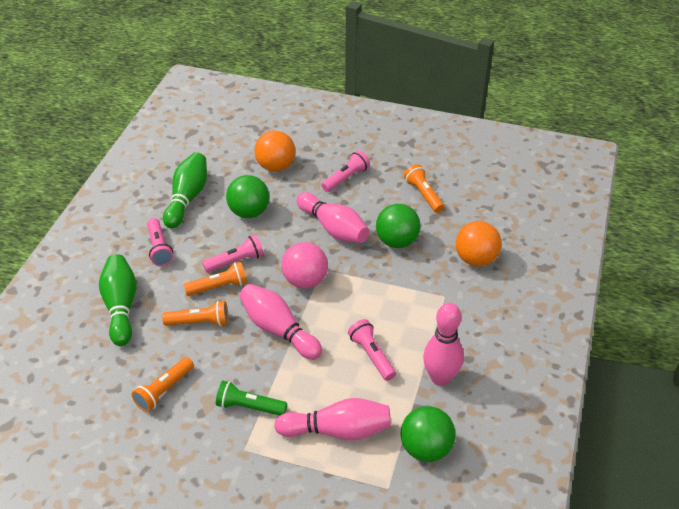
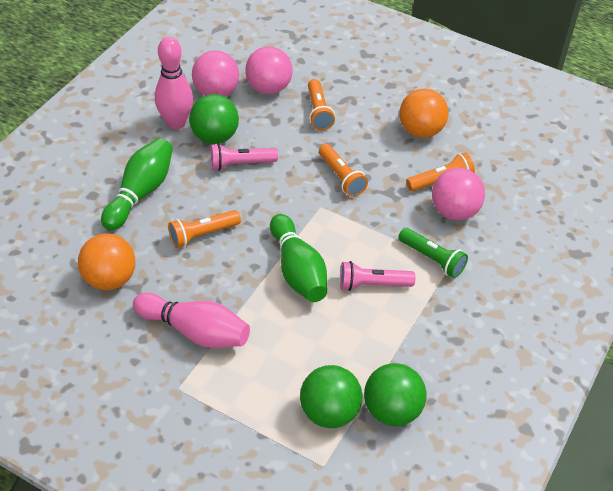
pink ball: 1 -> 3
pink bowling pin: 4 -> 2
pink flashlight: 4 -> 2

